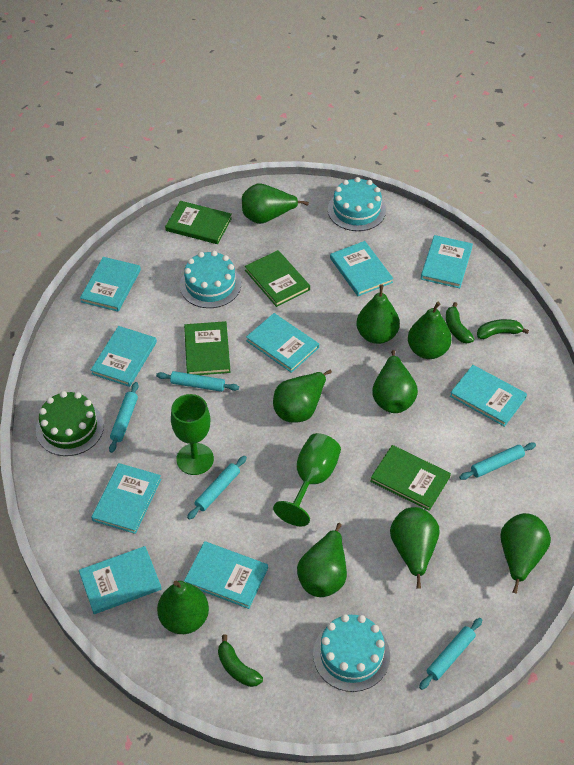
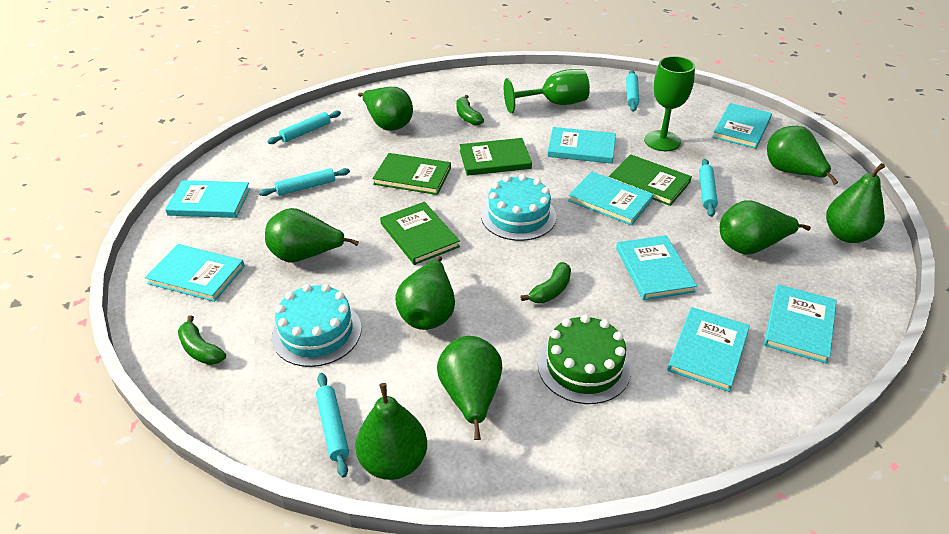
green pear: 9 -> 8
turquoise book: 9 -> 8
turquoise cake: 3 -> 2

